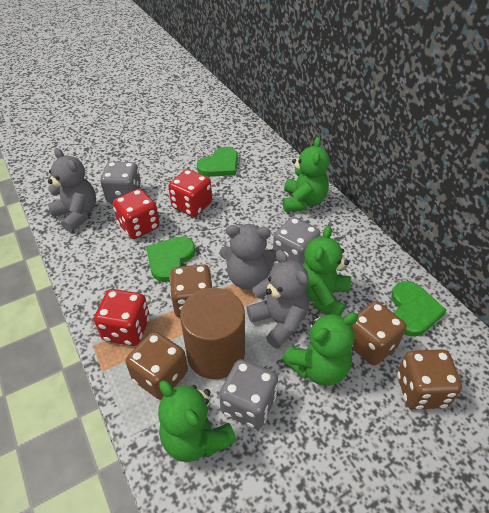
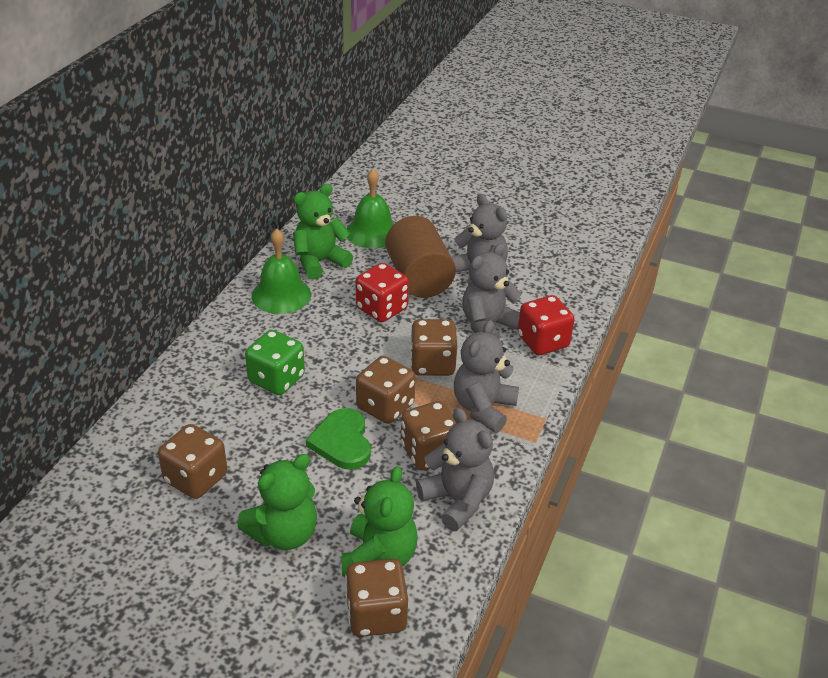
brown dice: 4 -> 5
green bell: 0 -> 2
green dice: 0 -> 1
green heart: 3 -> 1
green teddy bear: 4 -> 3
grey dice: 3 -> 0
grey teddy bear: 3 -> 4
red dice: 3 -> 2

